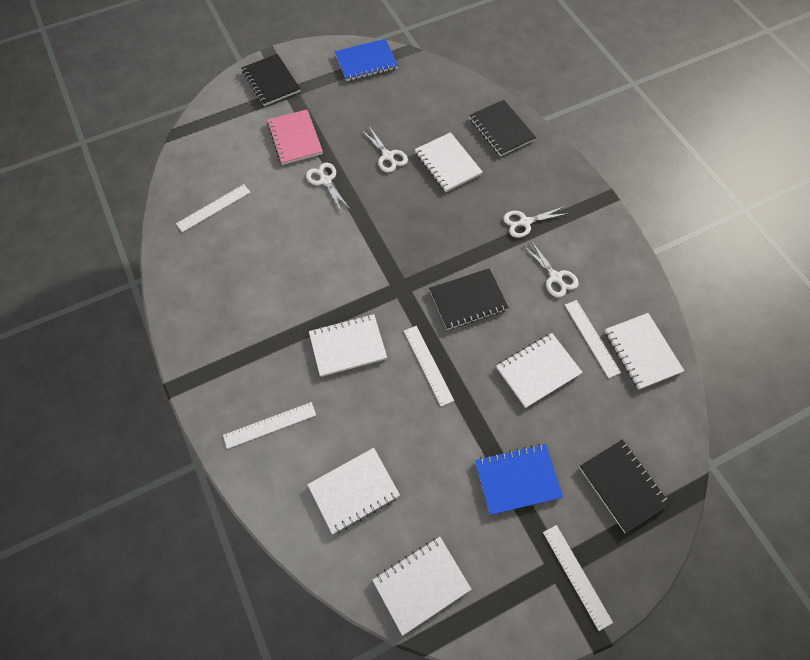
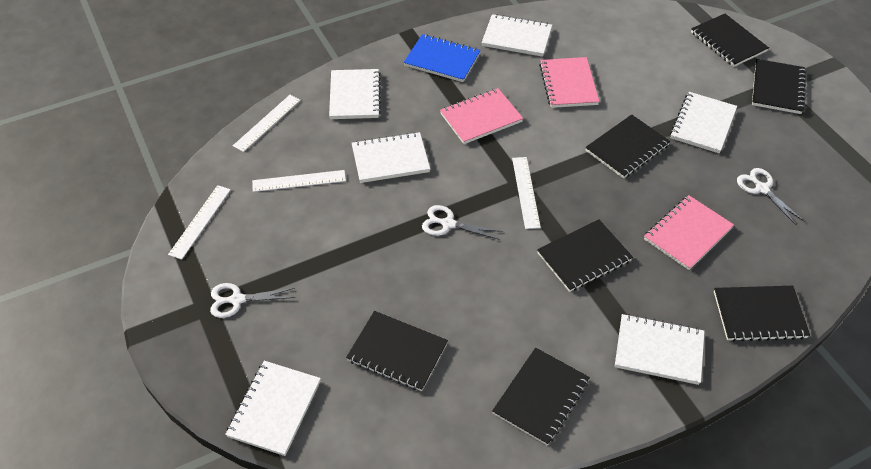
black notebook: 4 -> 7
blue notebook: 2 -> 1
pink notebook: 1 -> 3
white ruler: 5 -> 4
white scissors: 4 -> 3

